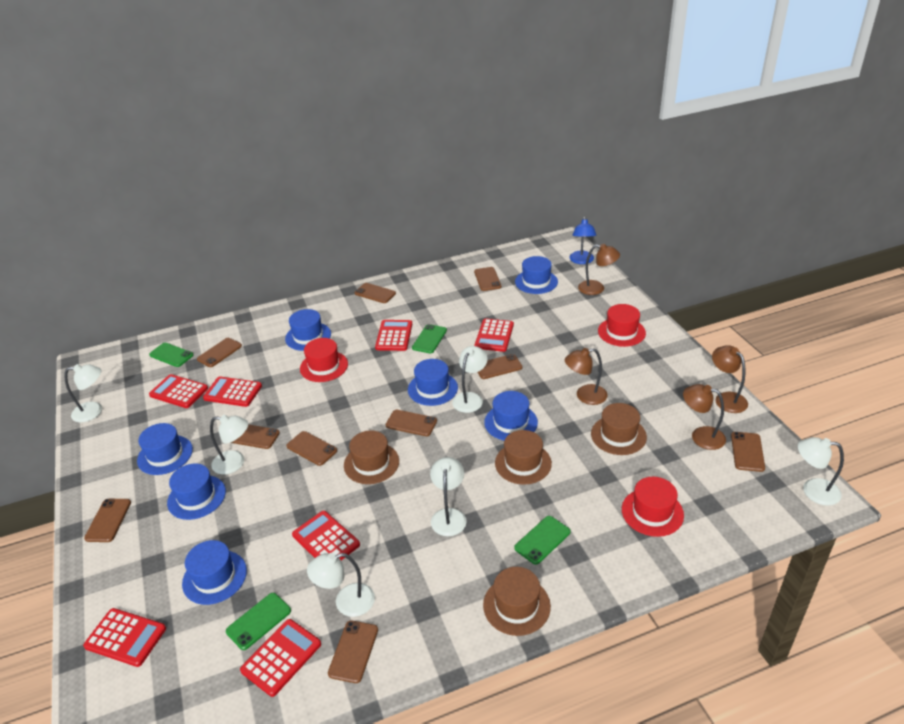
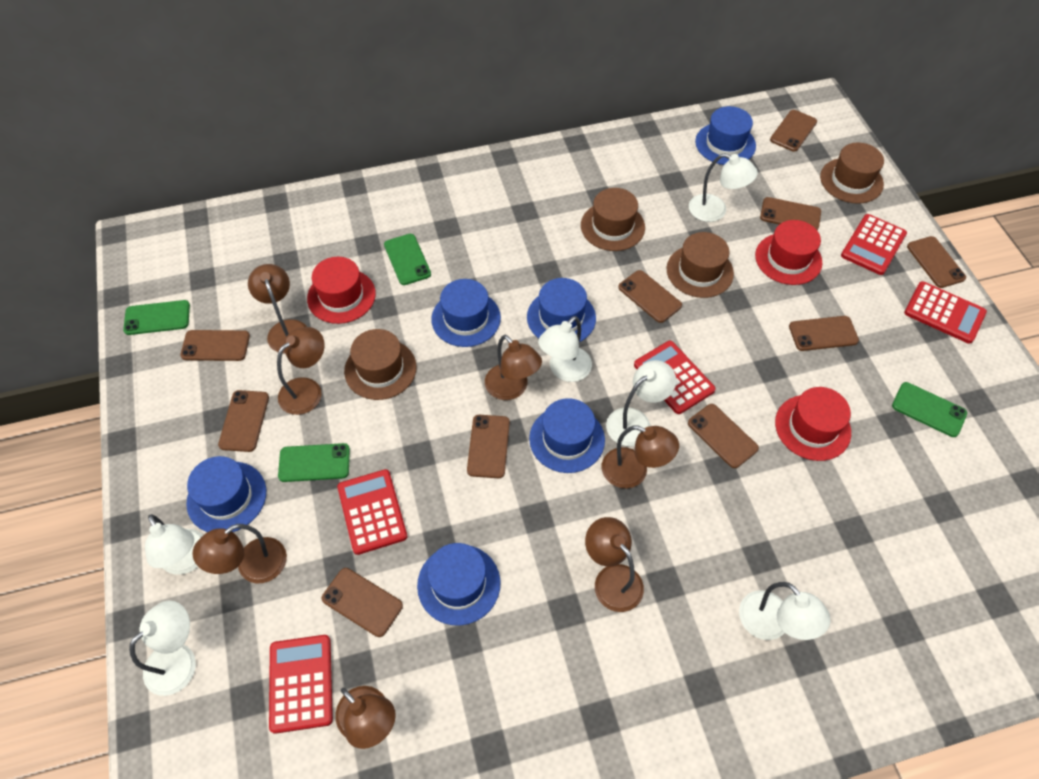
blue hat: 7 -> 6
blue lamp: 1 -> 0
brown lamp: 4 -> 7
red calculator: 7 -> 5

